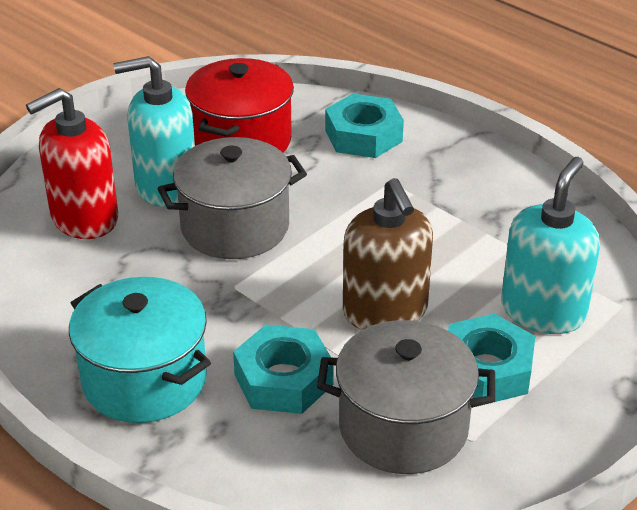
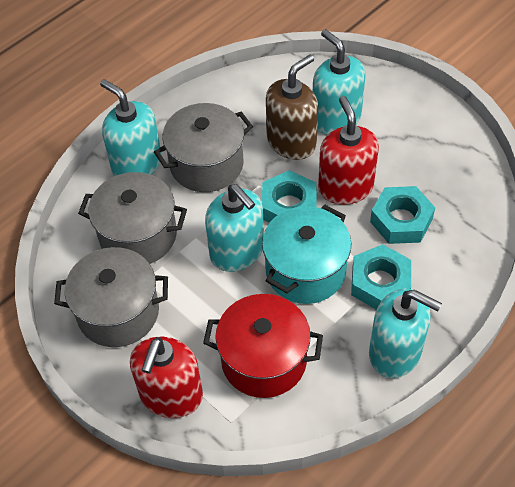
grey pot: 2 -> 3
red soap dispenser: 1 -> 2
turquoise soap dispenser: 2 -> 4

